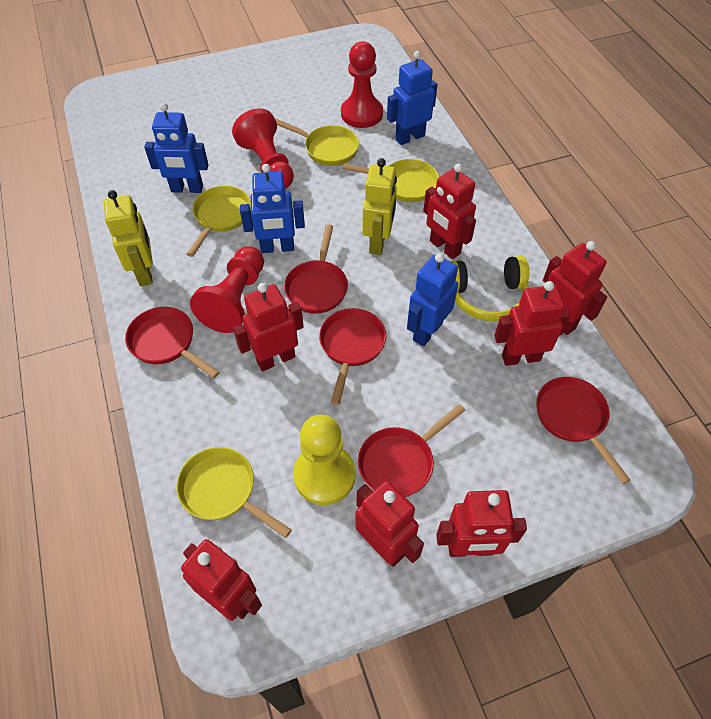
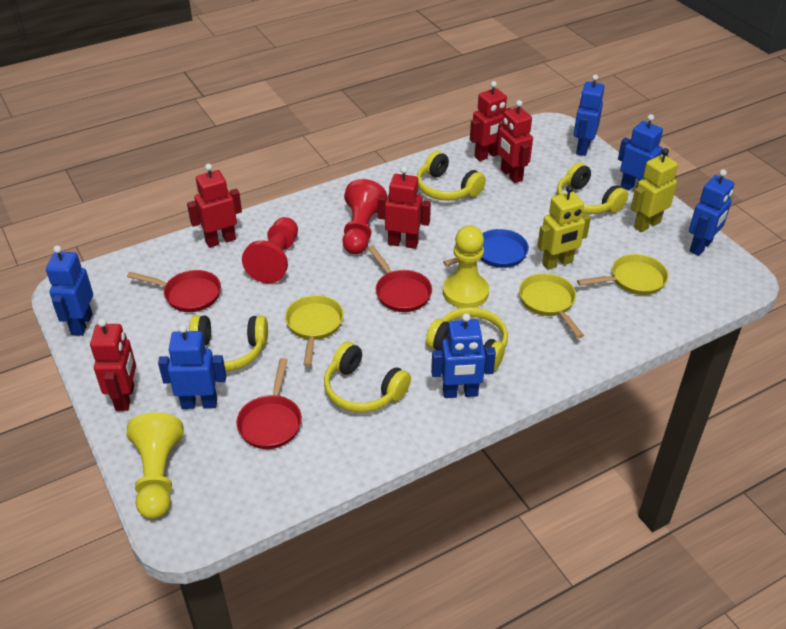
blue pan: 0 -> 1
blue robot: 4 -> 6
red pan: 5 -> 3
red pawn: 3 -> 2
red robot: 7 -> 5
yellow headphones: 1 -> 5
yellow pan: 4 -> 3
yellow pawn: 1 -> 2

